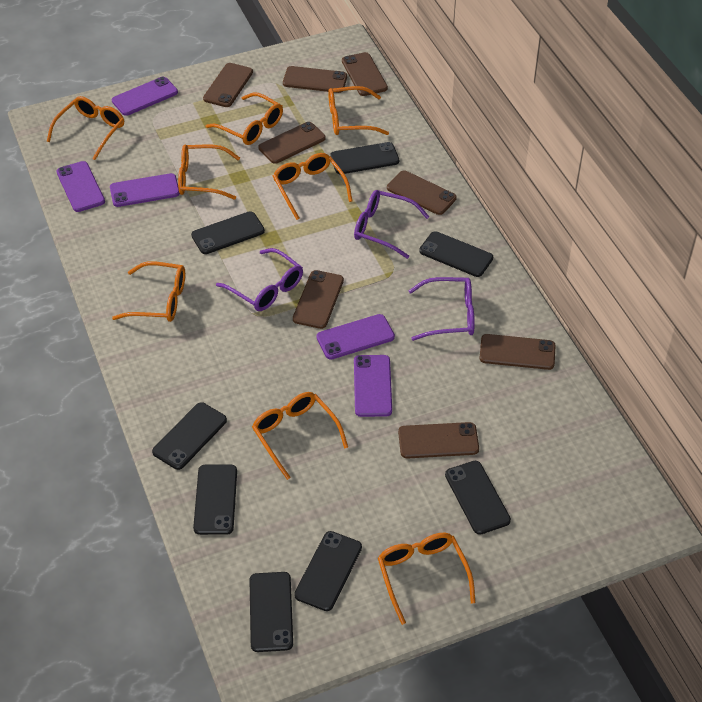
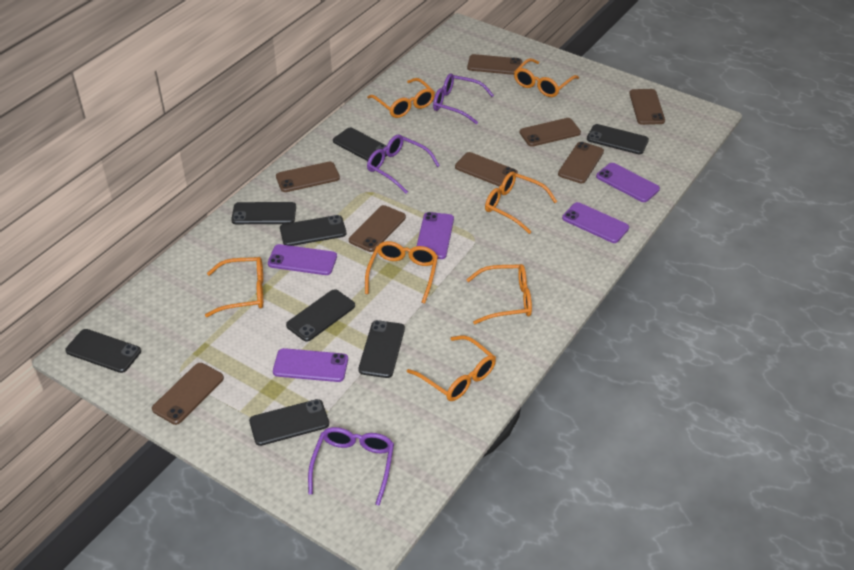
orange glasses: 8 -> 7

